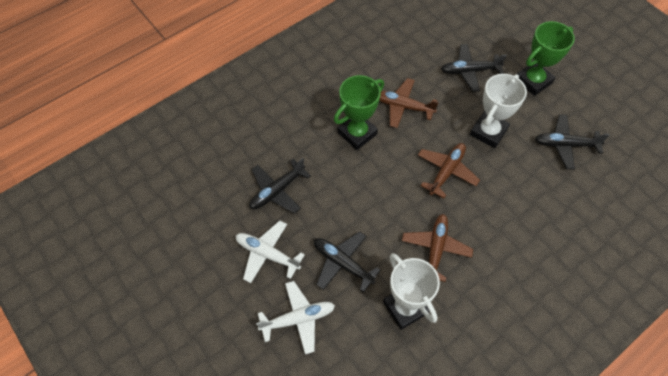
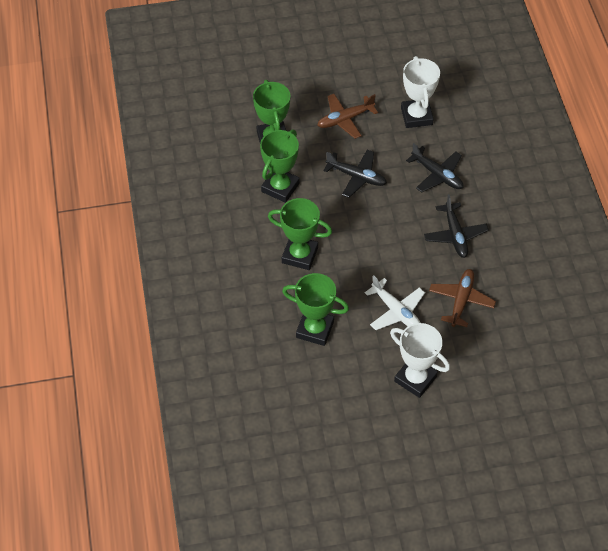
black plane: 4 -> 3
brown plane: 3 -> 2
green trophy: 2 -> 4
white plane: 2 -> 1

